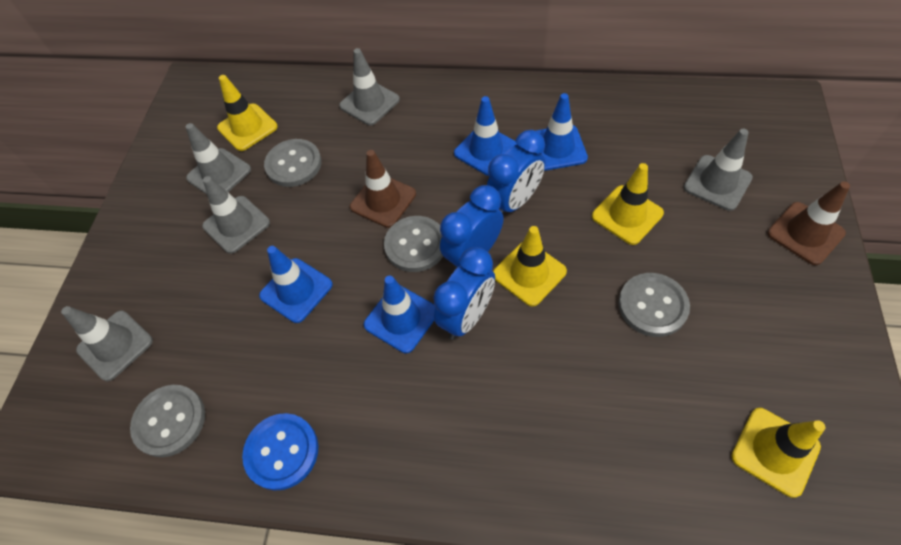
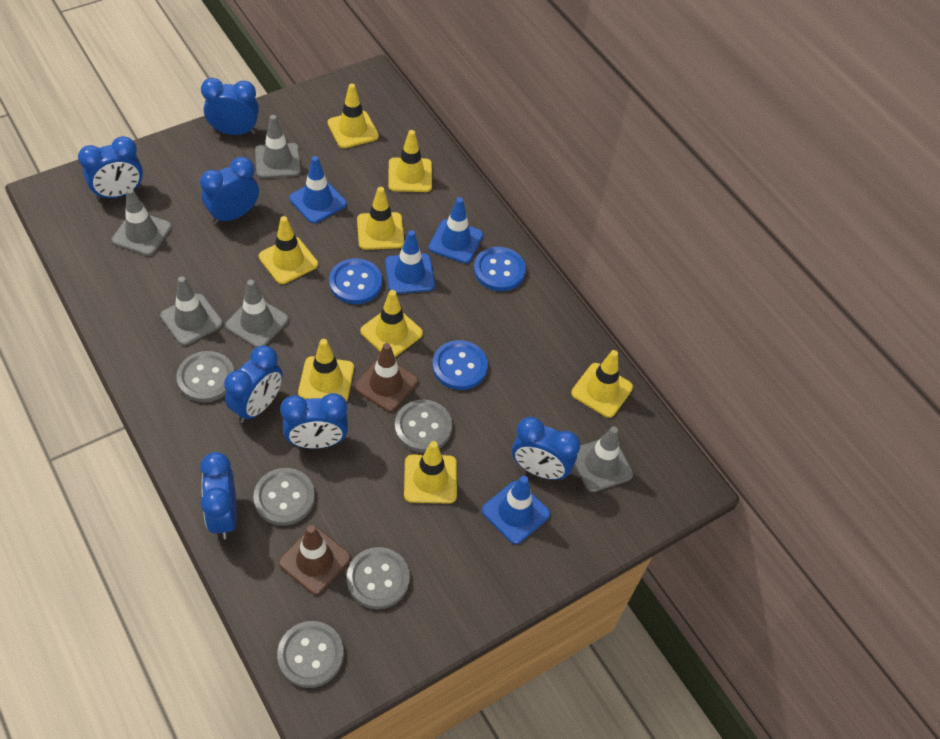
blue button: 1 -> 3
blue clock: 3 -> 7
grey button: 4 -> 5
yellow traffic cone: 4 -> 8

